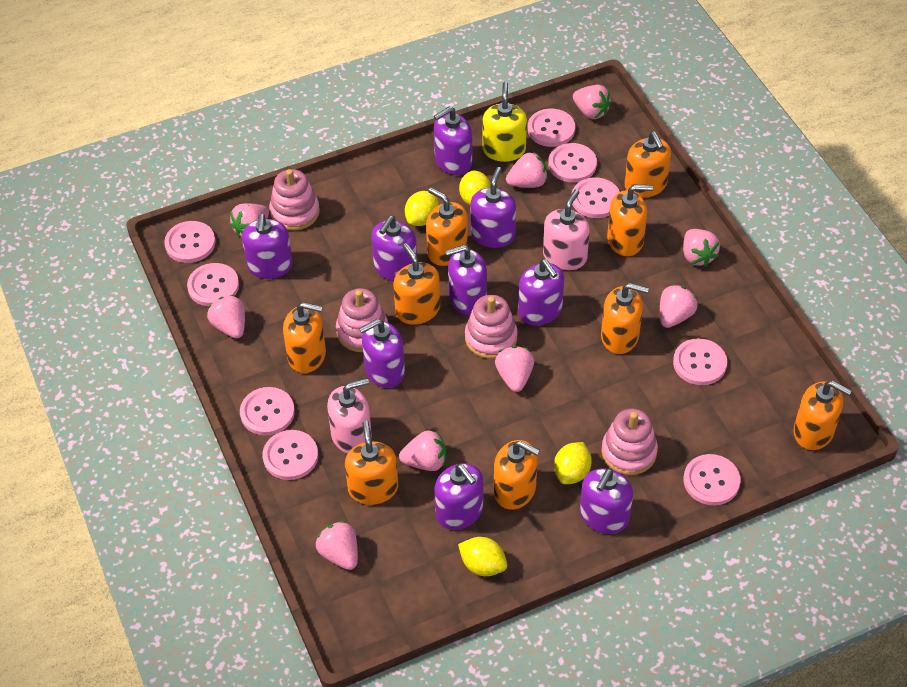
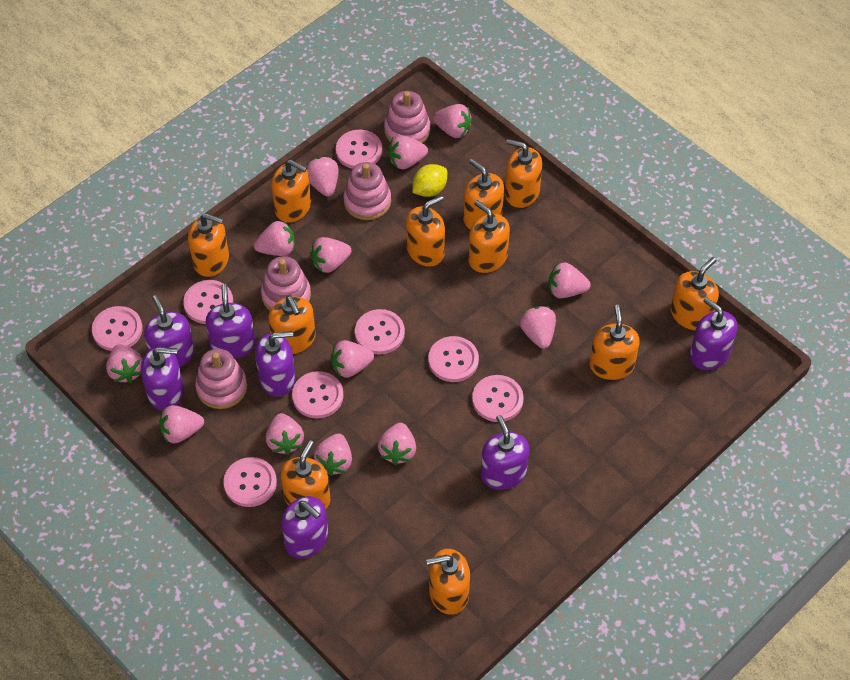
orange soap dispenser: 9 -> 11
pink button: 9 -> 8
pink soap dispenser: 2 -> 0
pink strawberry: 9 -> 13
purple soap dispenser: 9 -> 7
yellow lemon: 4 -> 1
yellow soap dispenser: 1 -> 0

